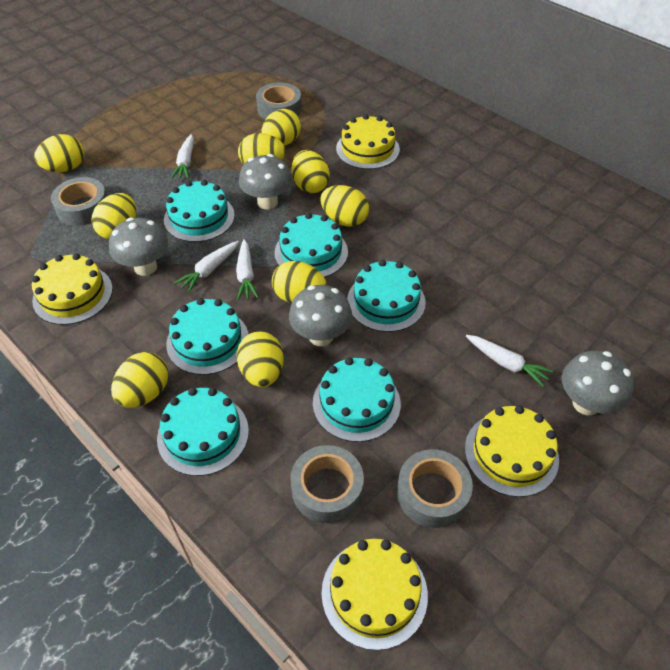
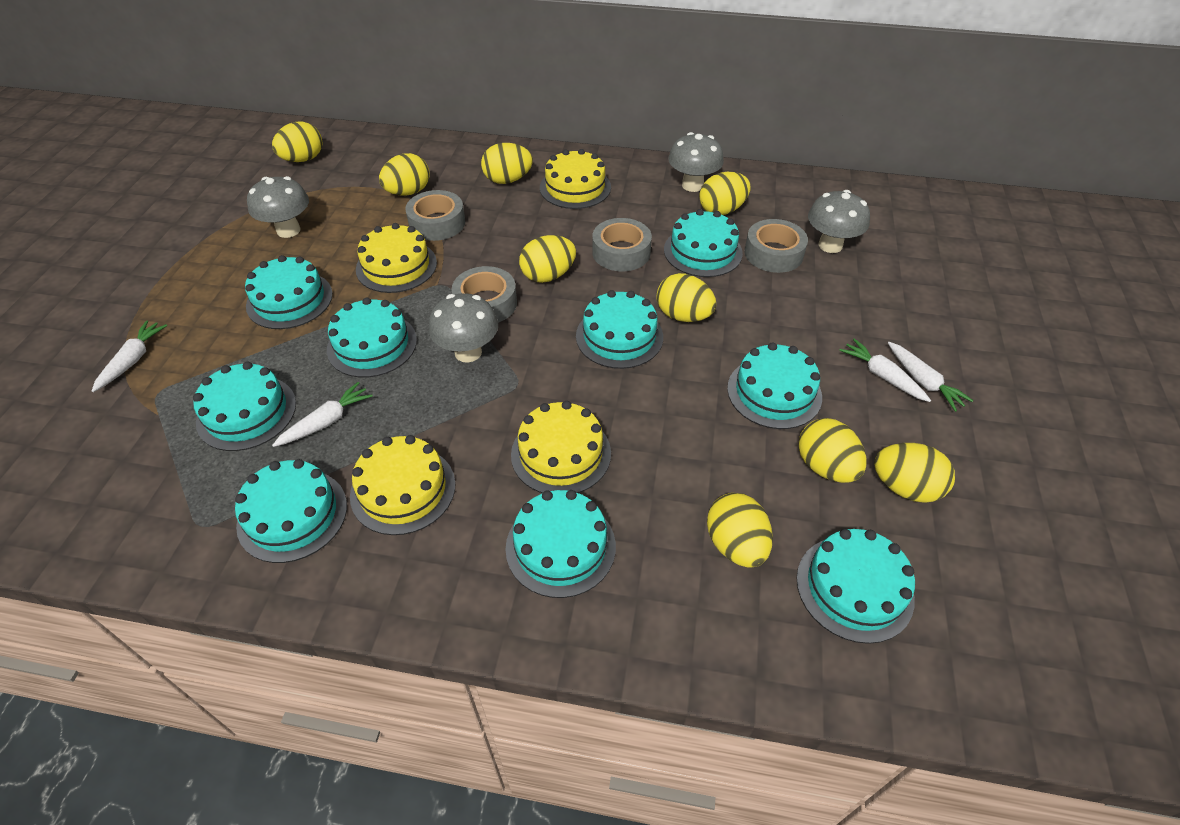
turquoise cake: 6 -> 9

